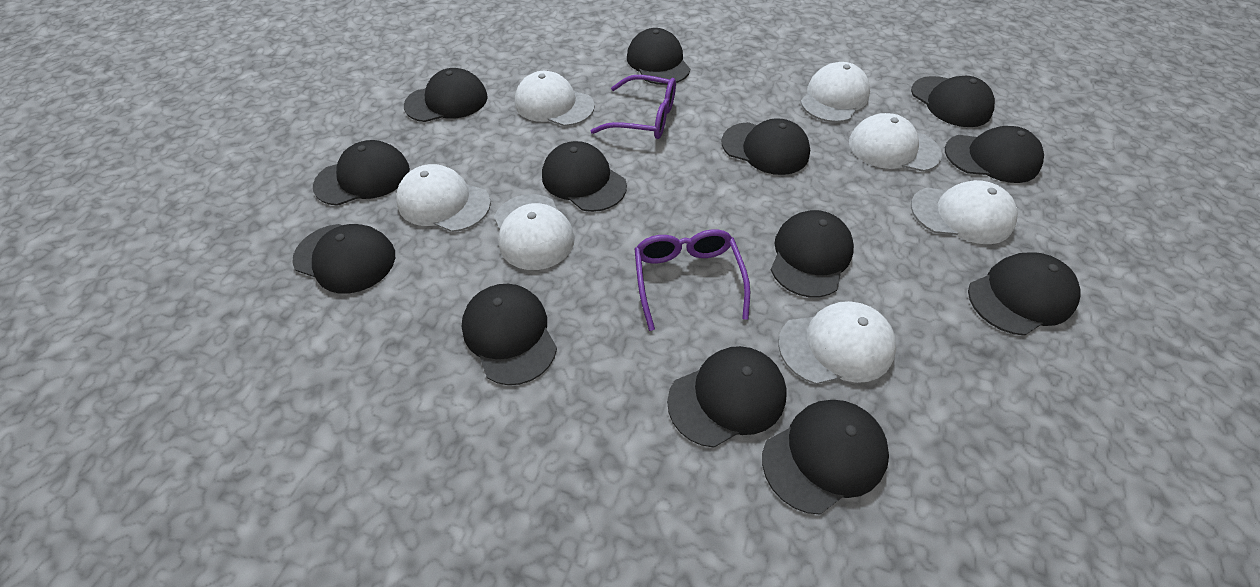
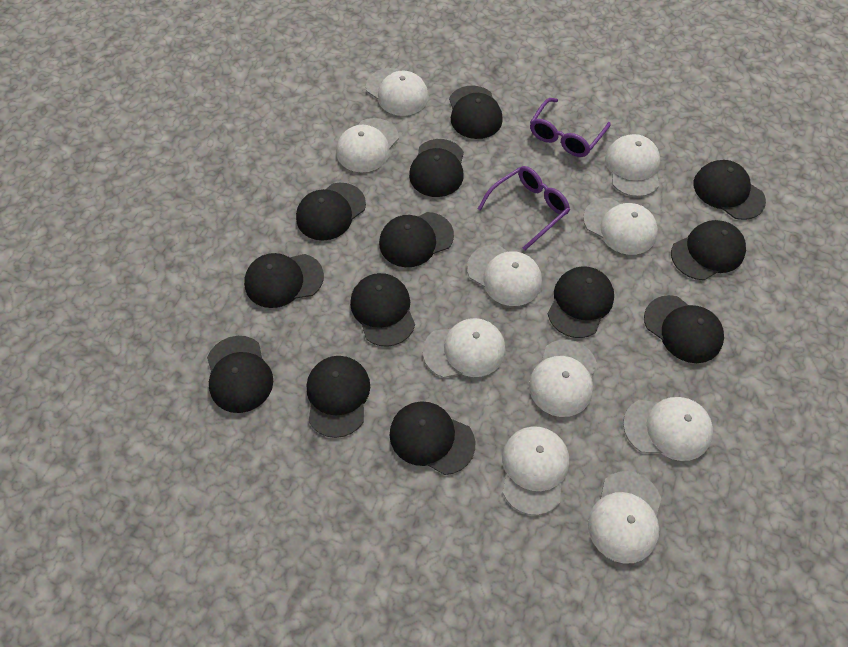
white cap: 7 -> 10

